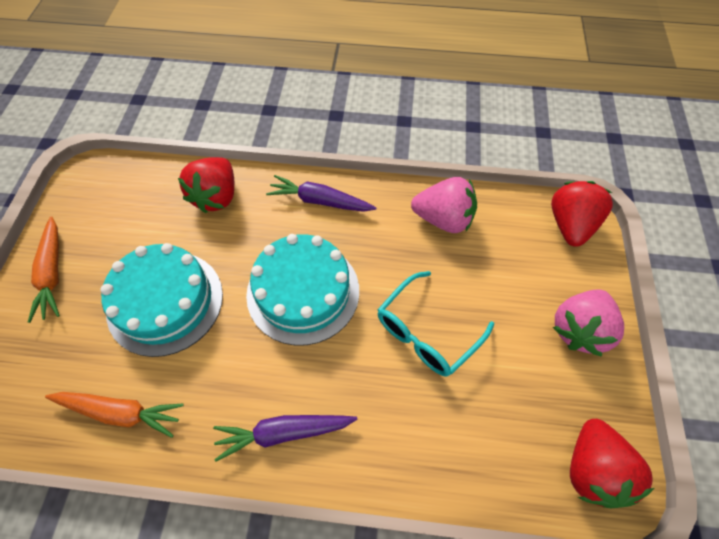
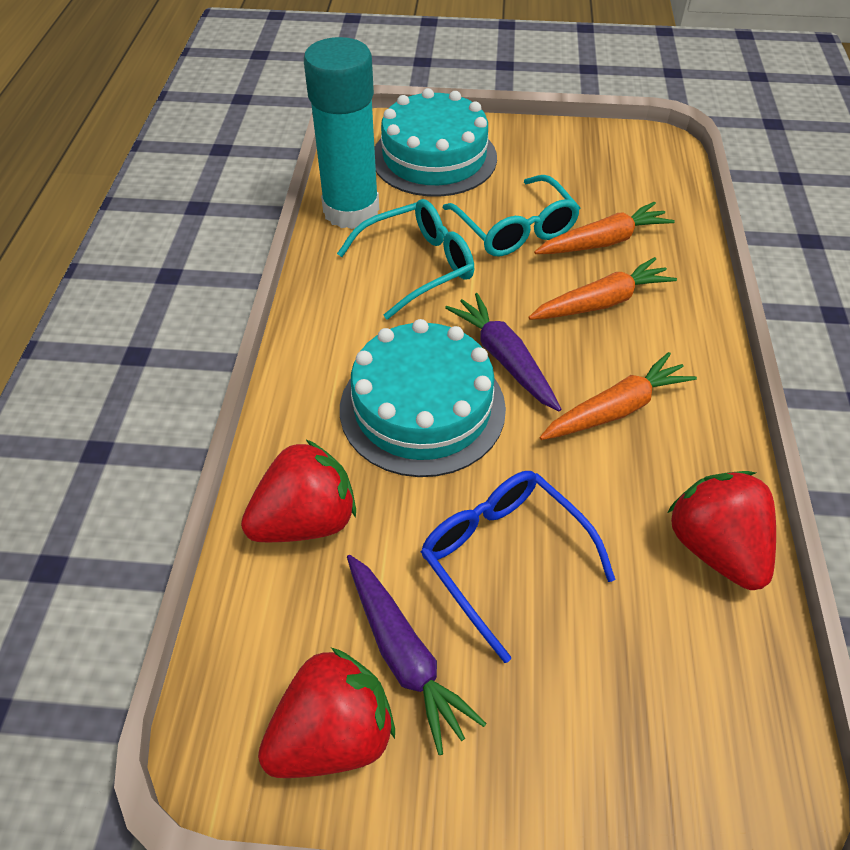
blue glasses: 0 -> 1
orange carrot: 2 -> 3
pink strawberry: 2 -> 0
turquoise glasses: 1 -> 2
turquoise glue stick: 0 -> 1

